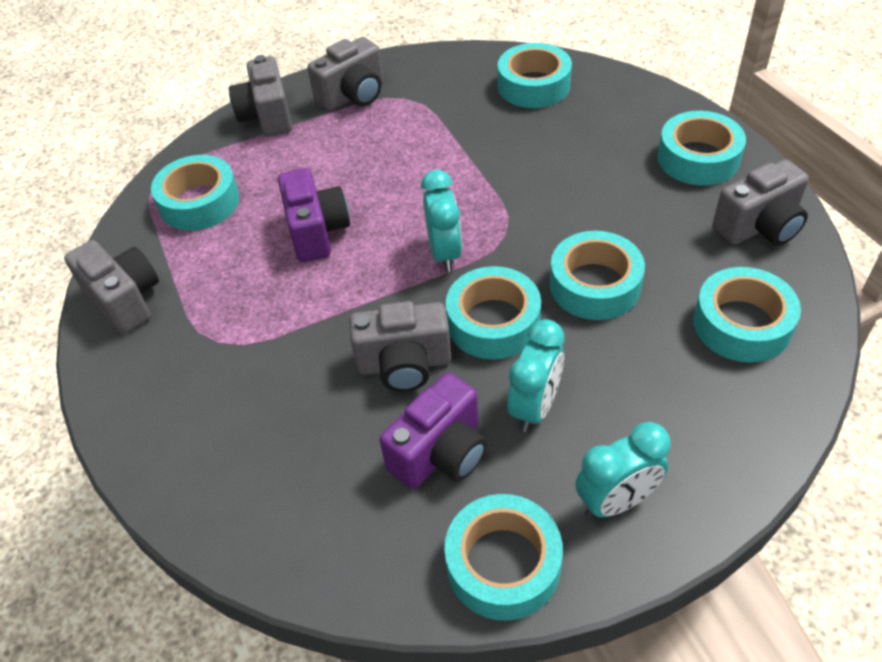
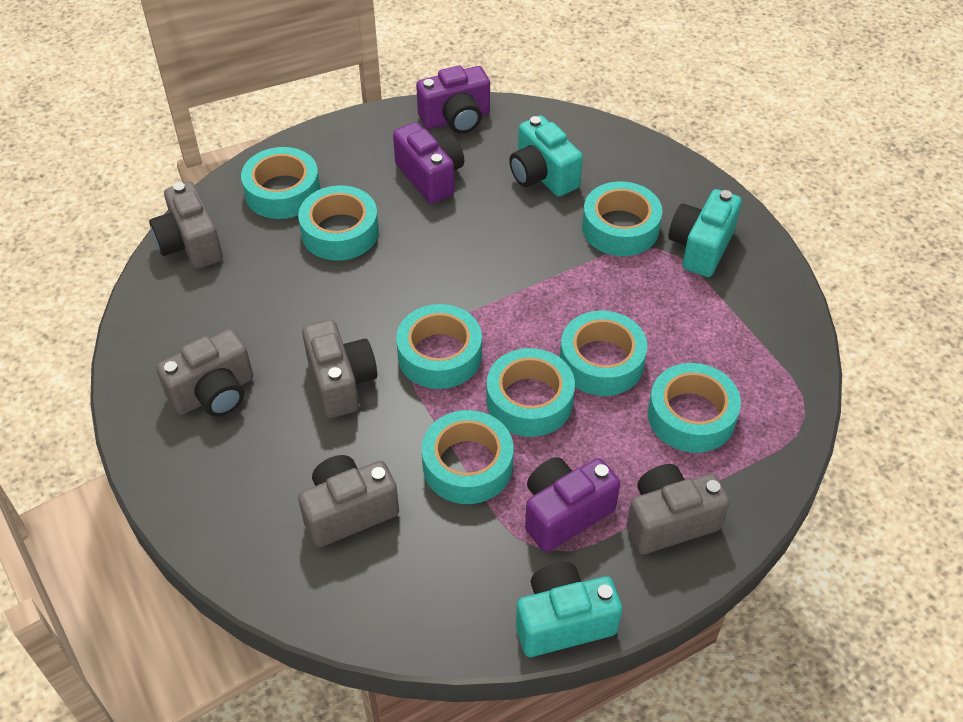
purple camera: 2 -> 3
turquoise camera: 0 -> 3
turquoise clock: 3 -> 0
turquoise tape: 7 -> 8

